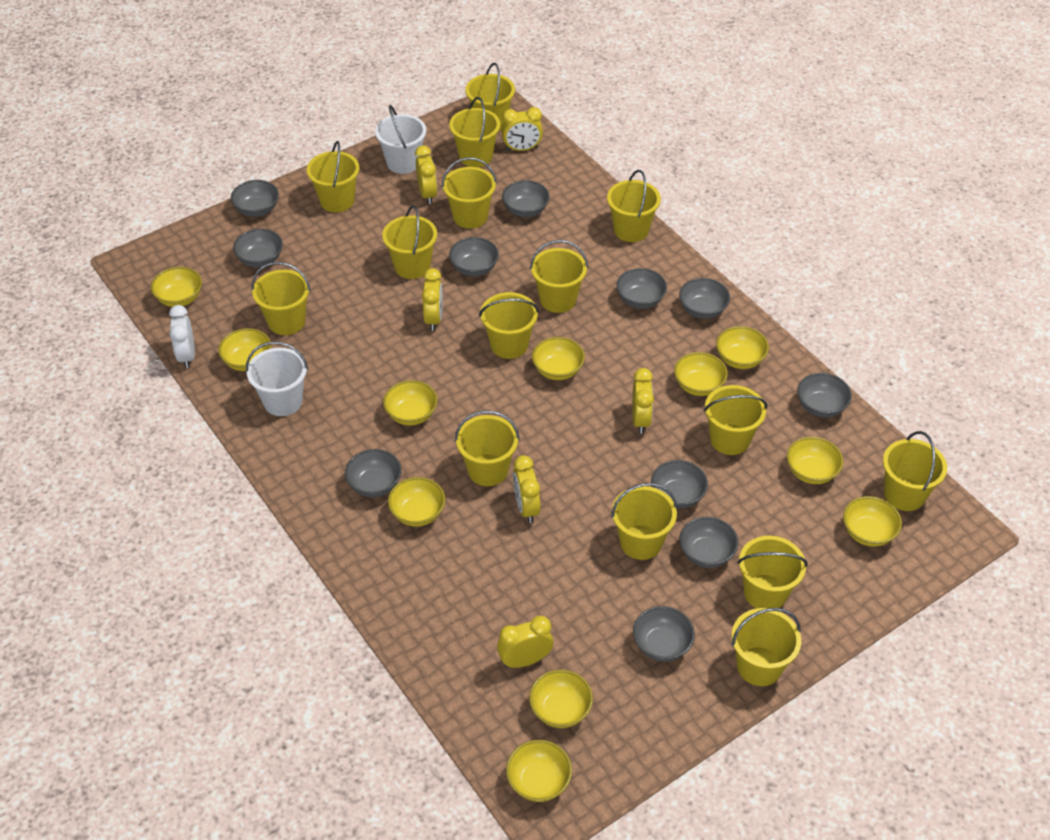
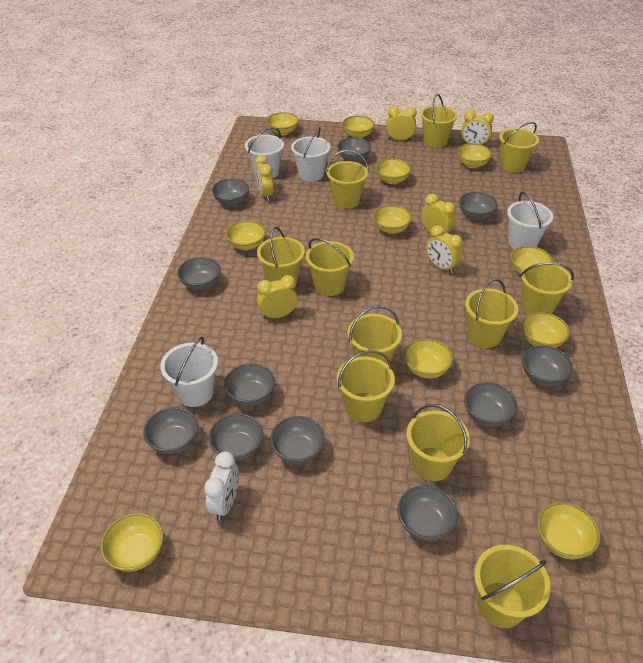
white bucket: 2 -> 4
yellow bucket: 15 -> 11

